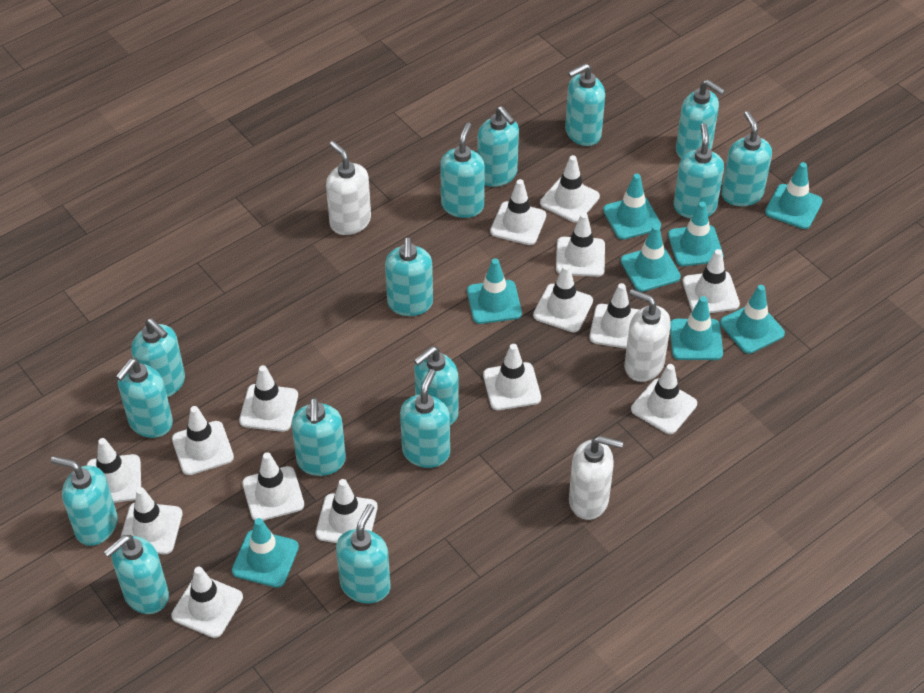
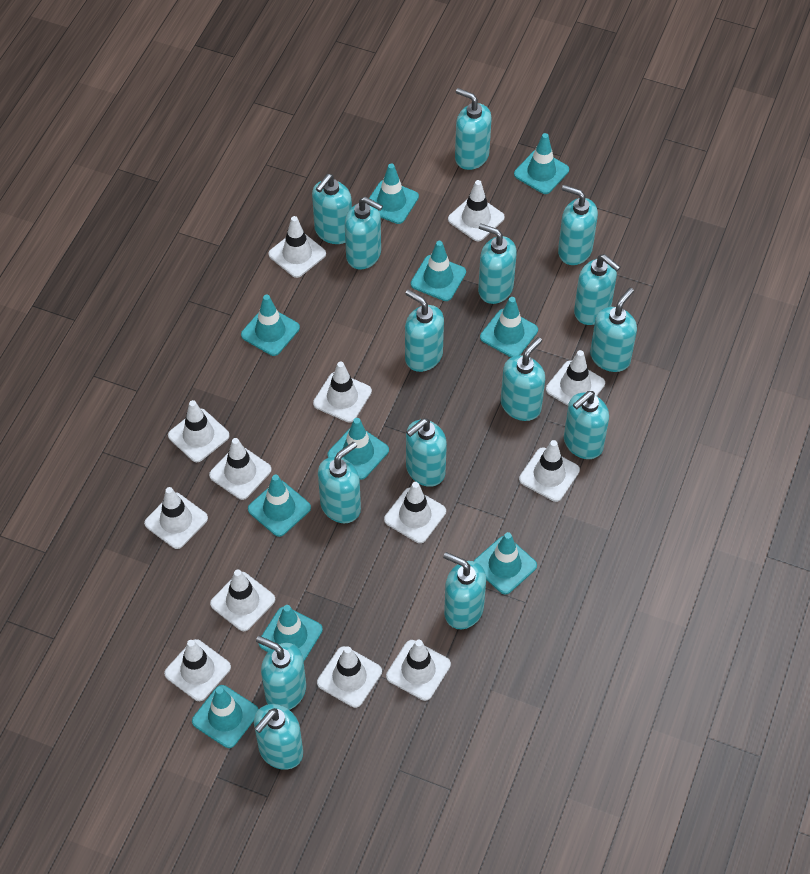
turquoise traffic cone: 8 -> 10
white soap dispenser: 3 -> 0
white traffic cone: 15 -> 13

